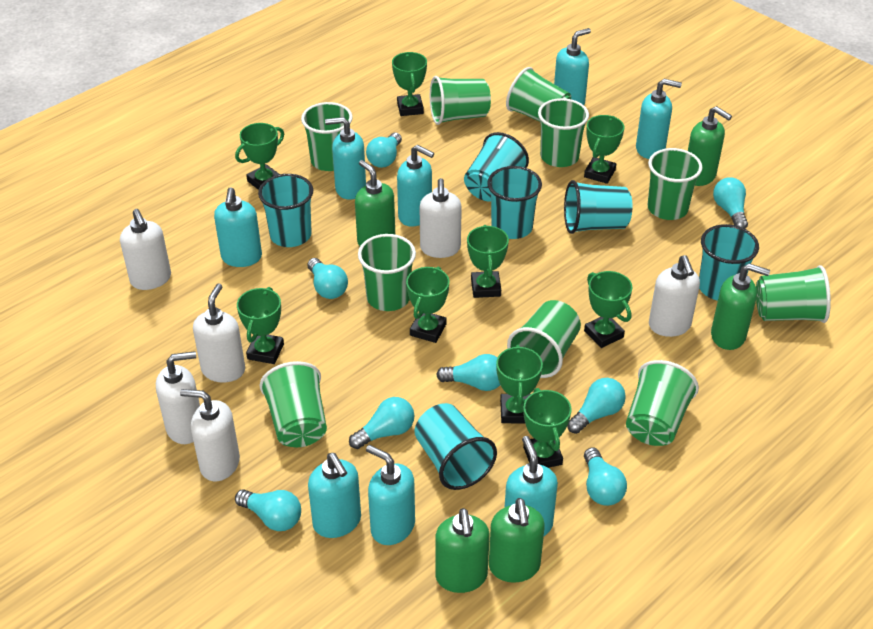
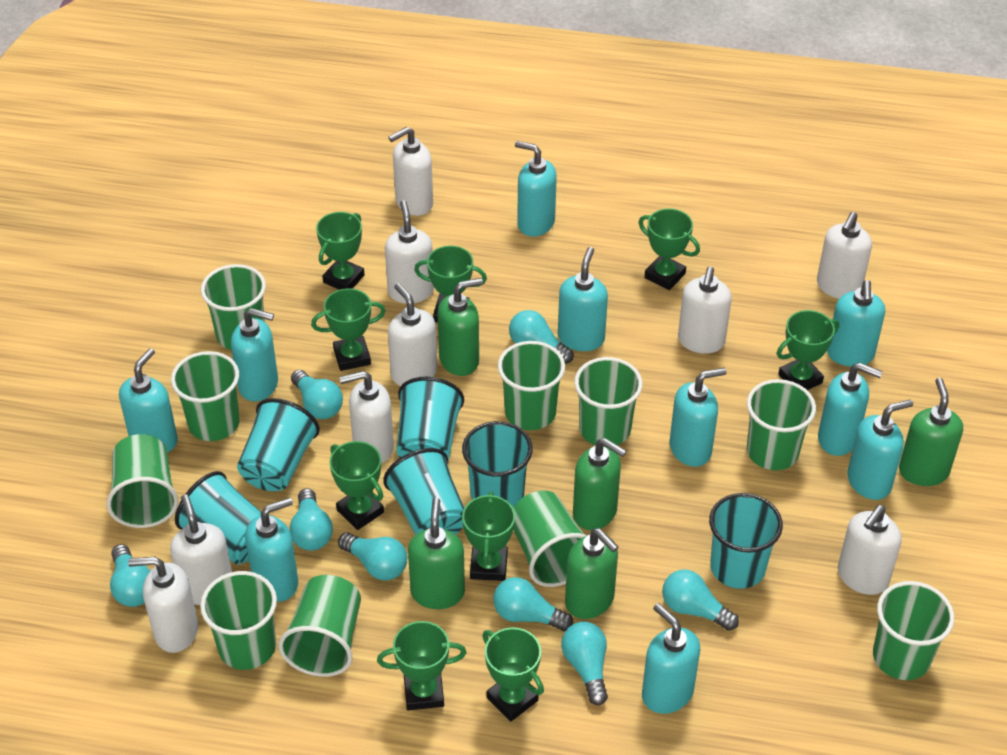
turquoise soap dispenser: 8 -> 10
white soap dispenser: 6 -> 9

